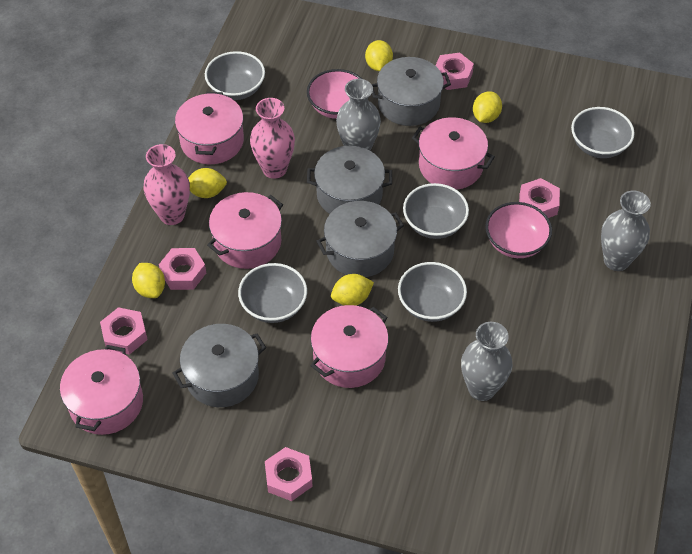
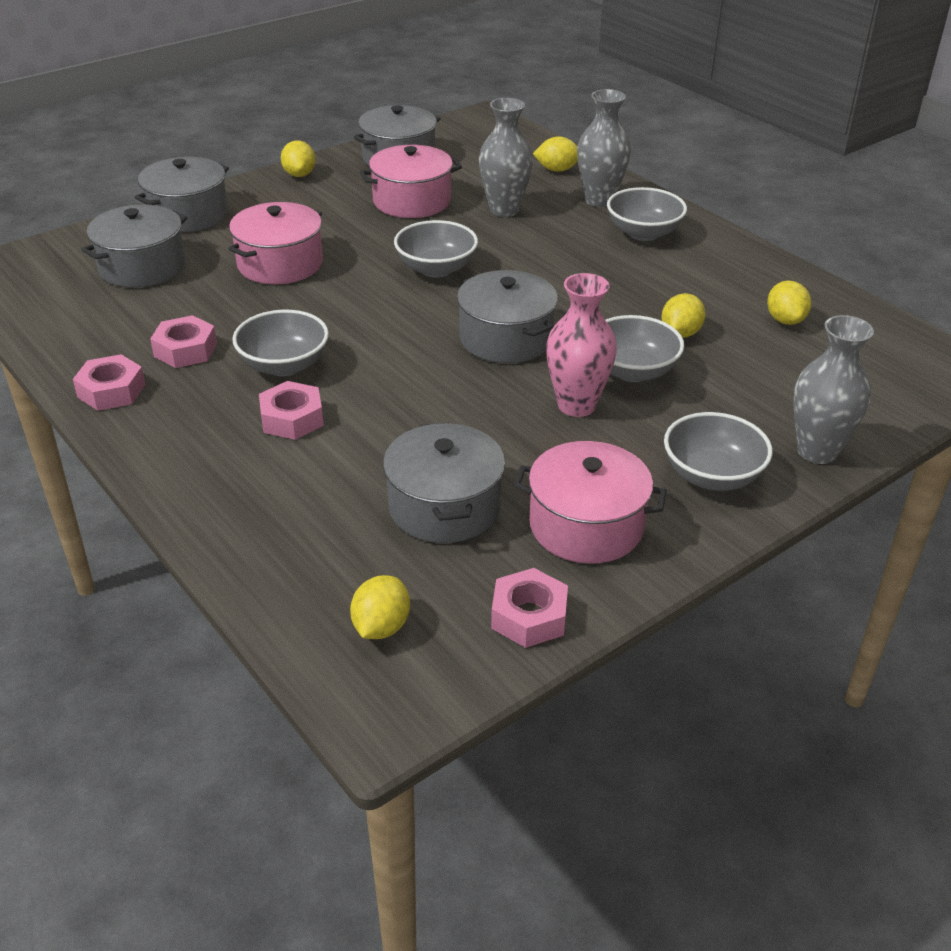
grey pot: 4 -> 5
pink bowl: 2 -> 0
pink nut: 5 -> 4
pink pot: 5 -> 3
pink vase: 2 -> 1

